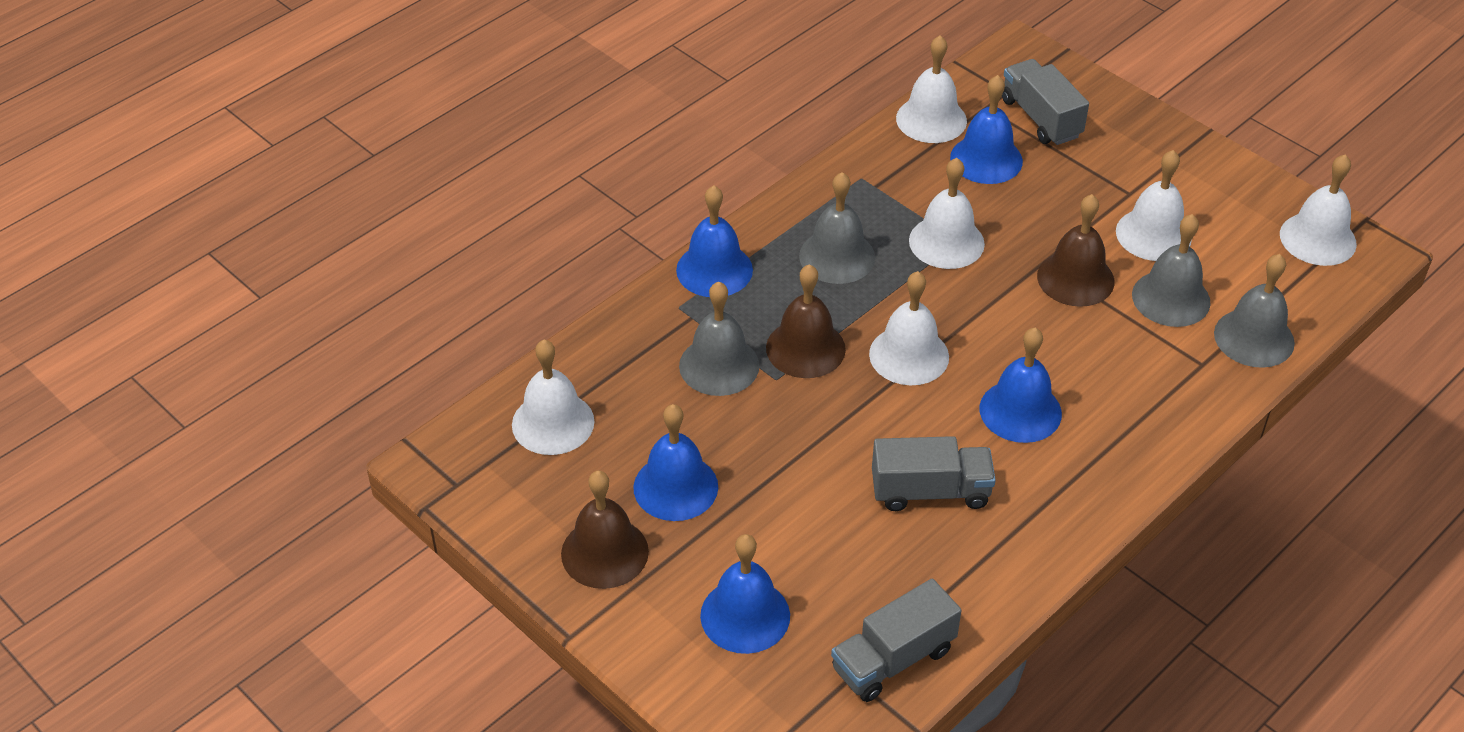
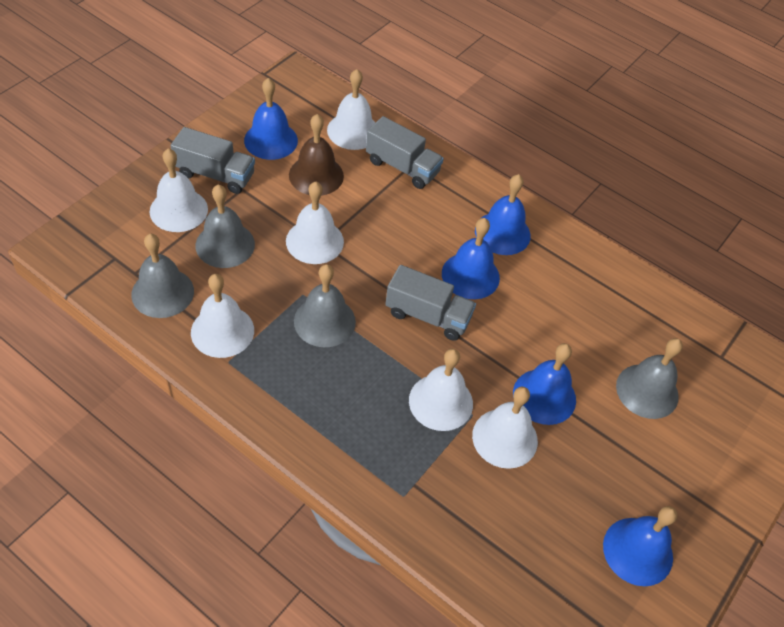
brown bell: 3 -> 1

